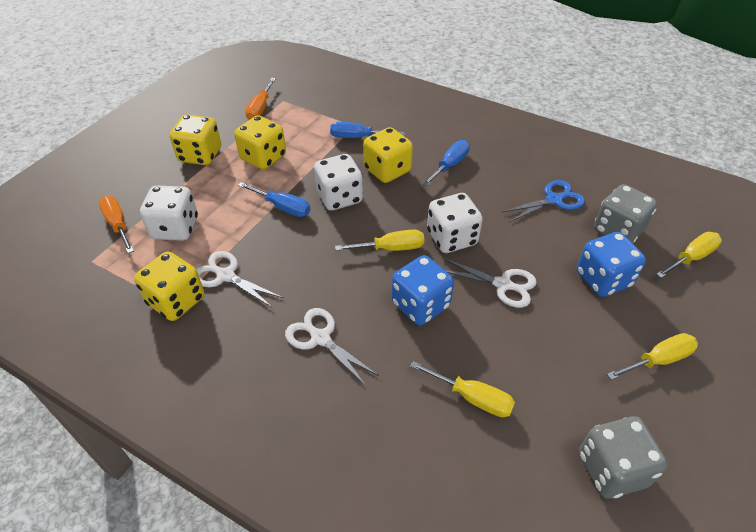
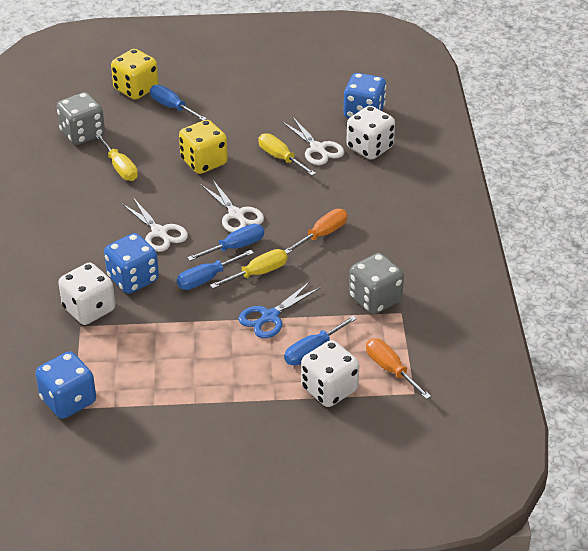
blue dice: 2 -> 3
blue screwdriver: 3 -> 4
yellow dice: 4 -> 2
yellow screwdriver: 4 -> 3

